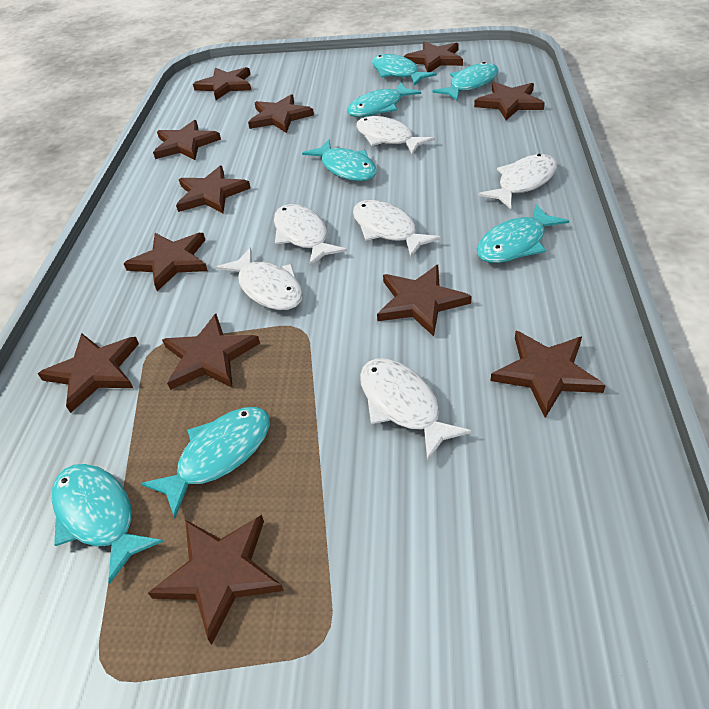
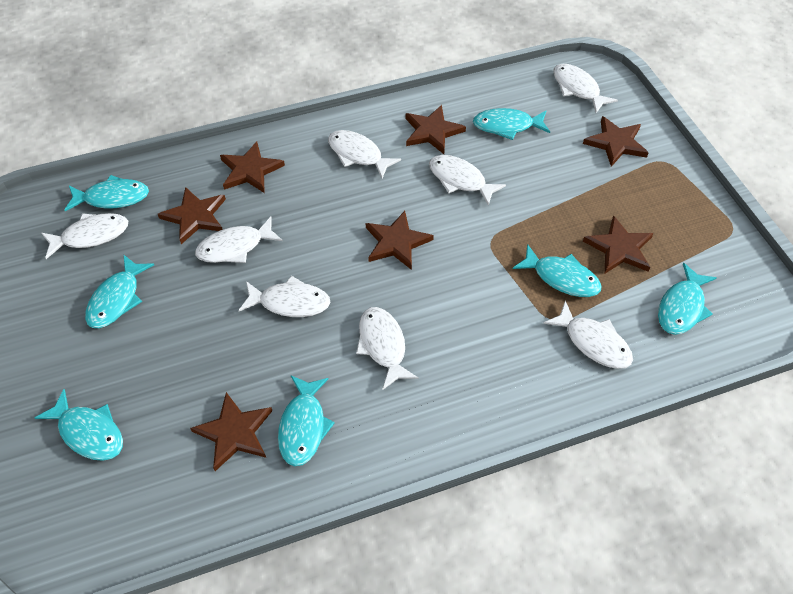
brown star: 12 -> 7
white fish: 6 -> 8

